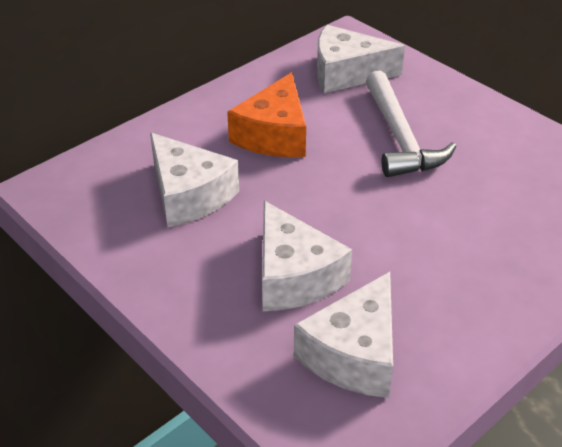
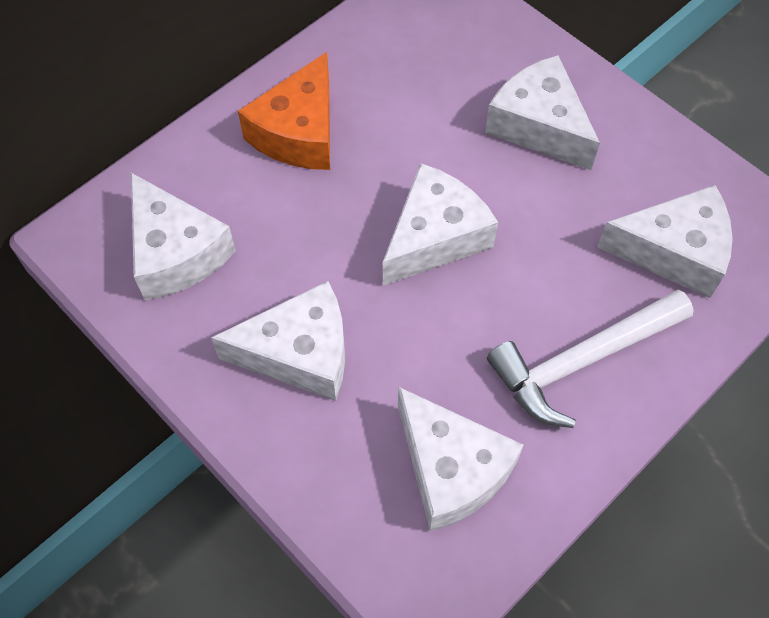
white cheese: 4 -> 6

